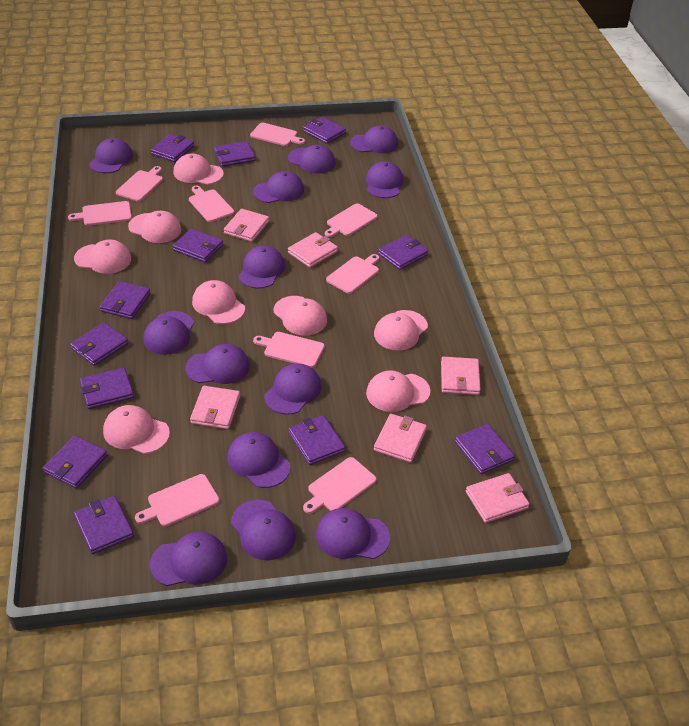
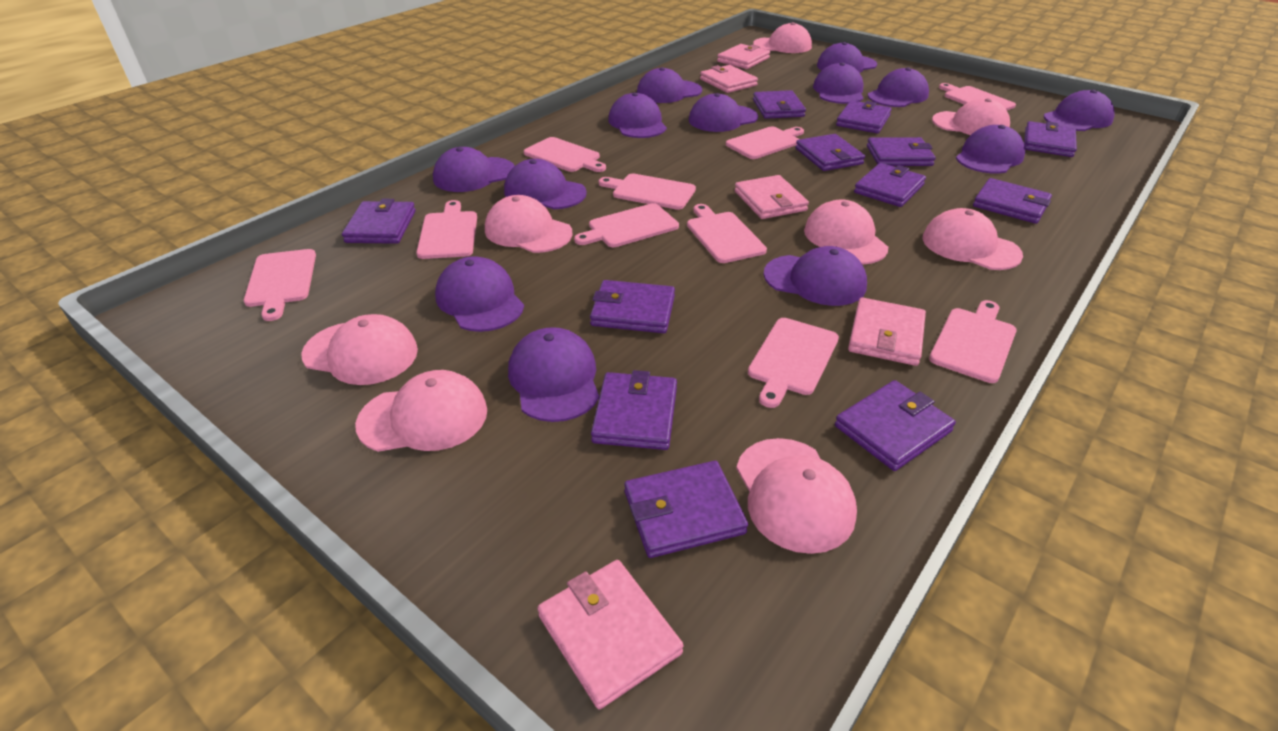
pink cutting board: 9 -> 10
pink wallet: 6 -> 5

